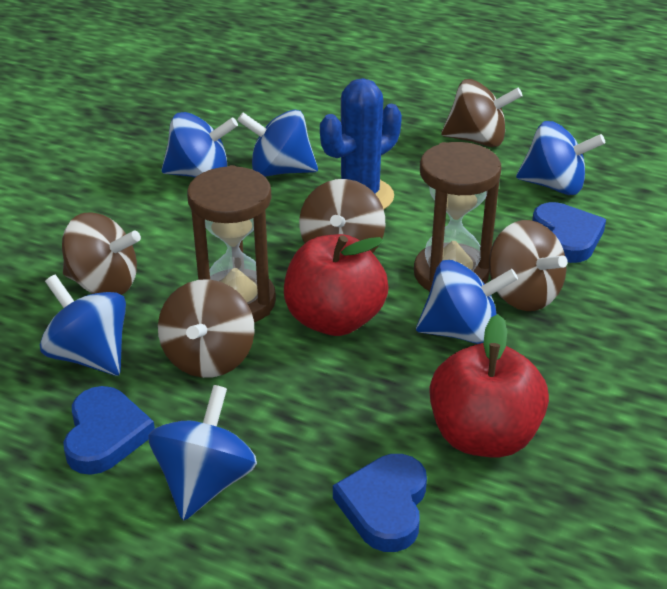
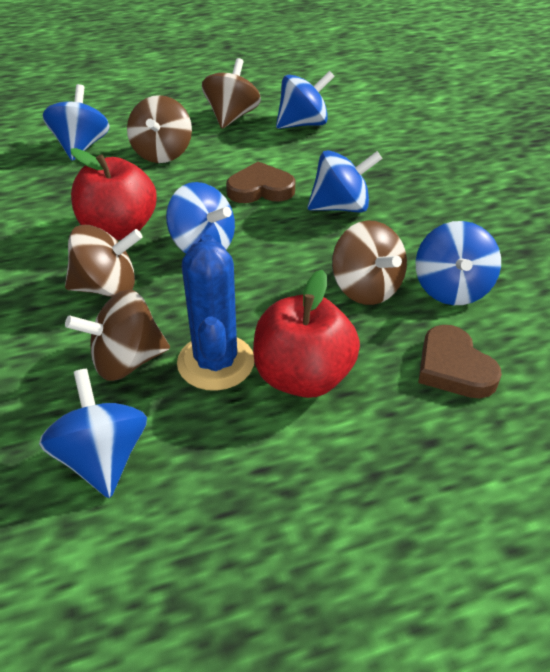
blue heart: 3 -> 0
brown heart: 0 -> 2
brown hourglass: 2 -> 0

